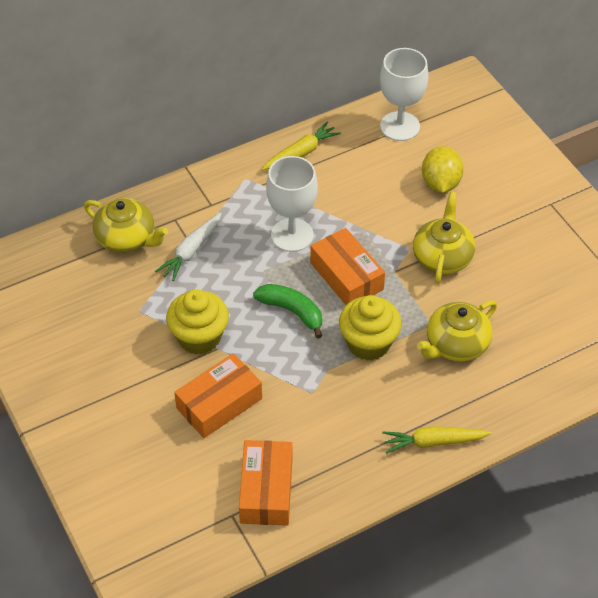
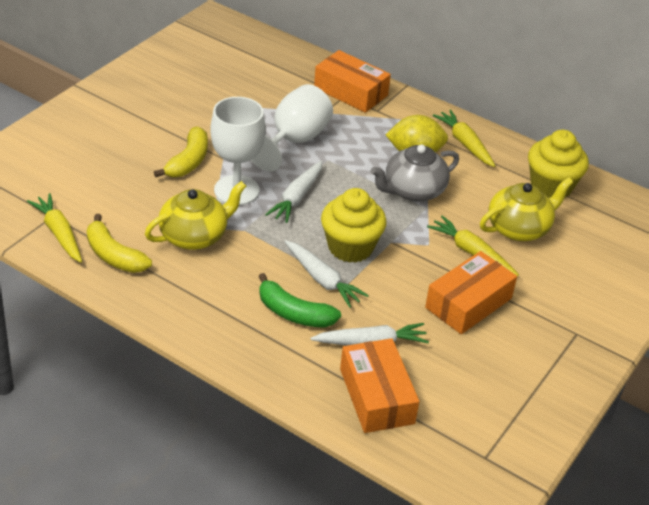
grey teapot: 0 -> 1
white carrot: 1 -> 3
yellow banana: 0 -> 2
yellow carrot: 2 -> 3
yellow teapot: 3 -> 2

